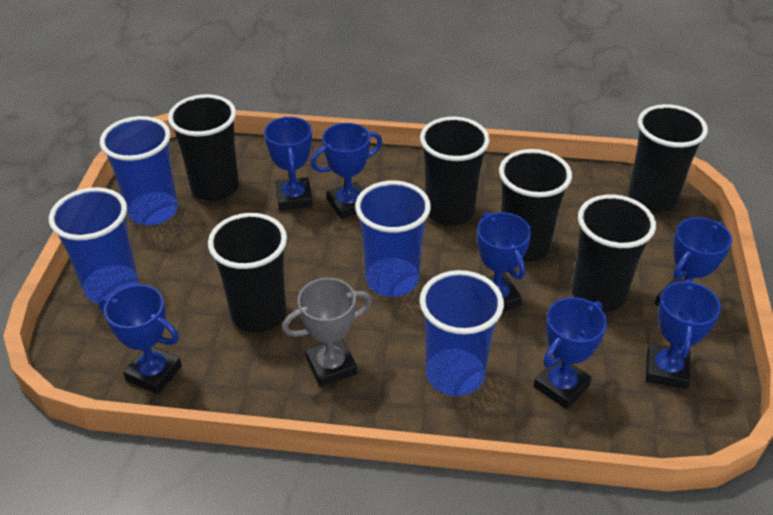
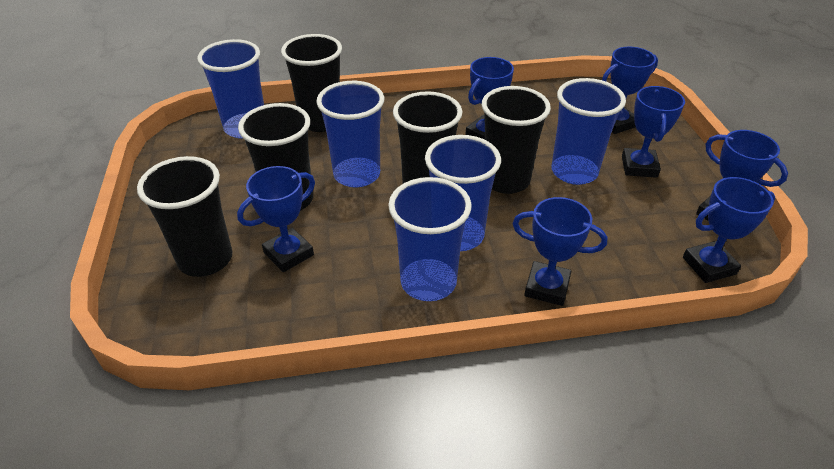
black cup: 6 -> 5
blue cup: 4 -> 5
grey trophy: 1 -> 0

